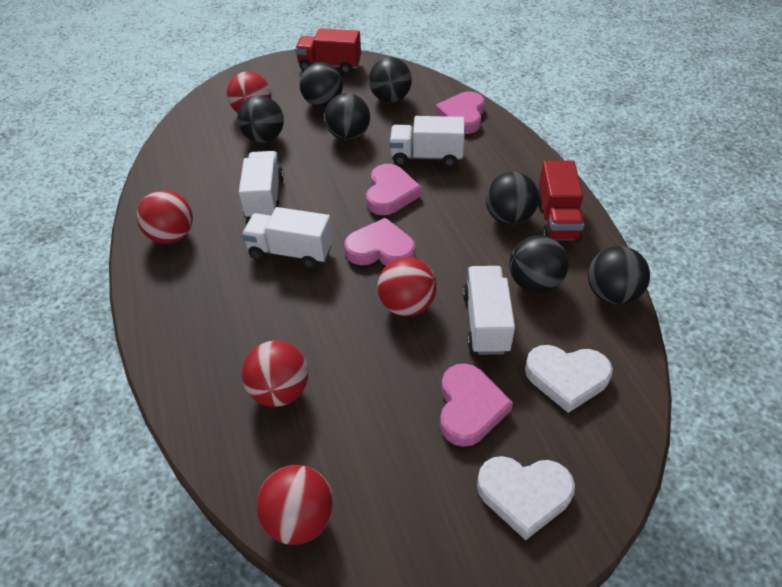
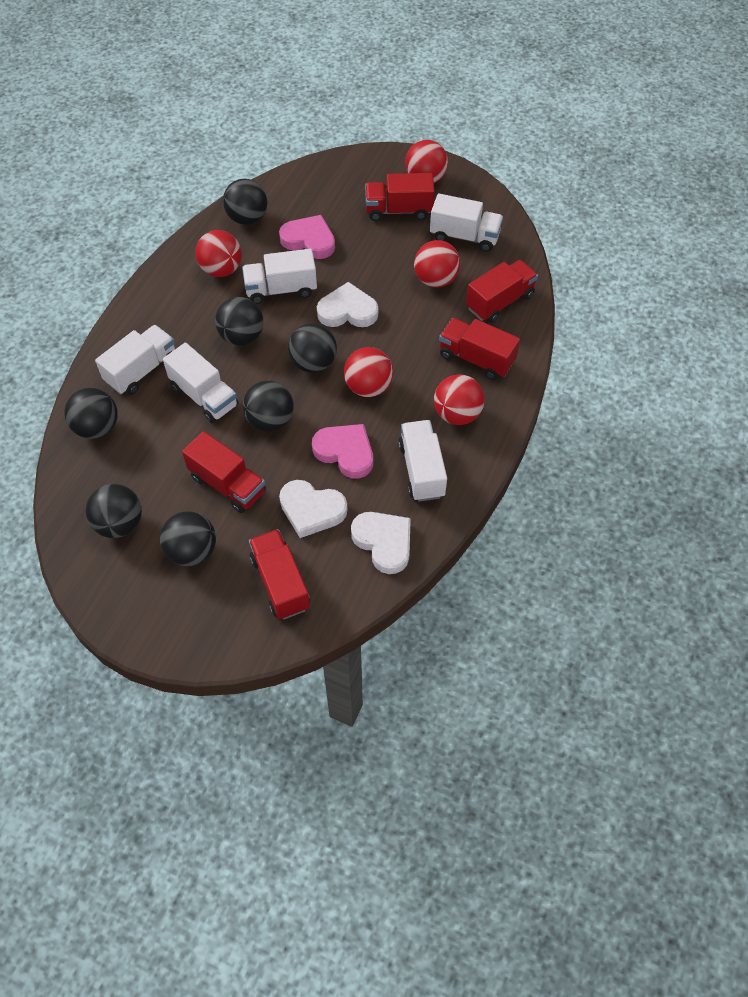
pink heart: 4 -> 2
red truck: 2 -> 5
white heart: 2 -> 3
white truck: 4 -> 5

